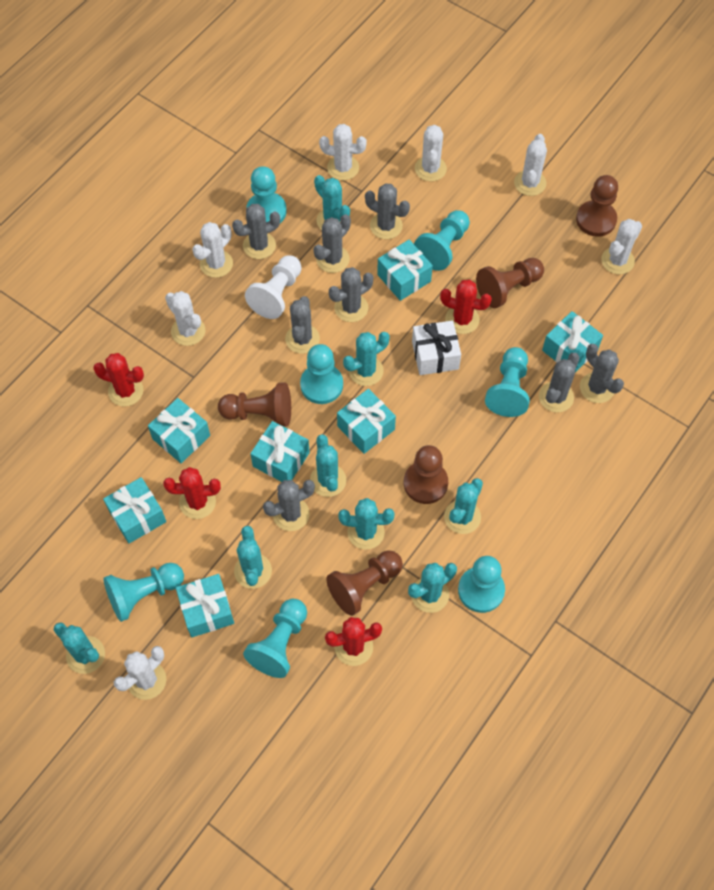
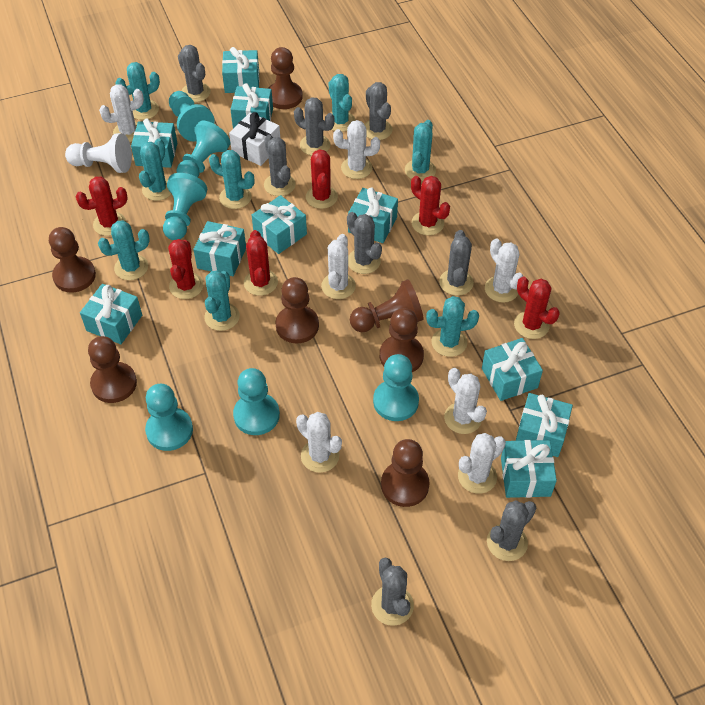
brown pawn: 5 -> 7
red cactus: 4 -> 6
turquoise gift: 7 -> 10
turquoise pawn: 7 -> 6

